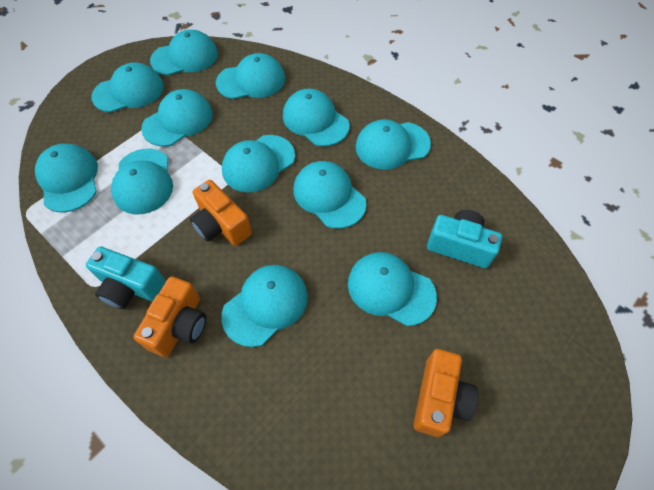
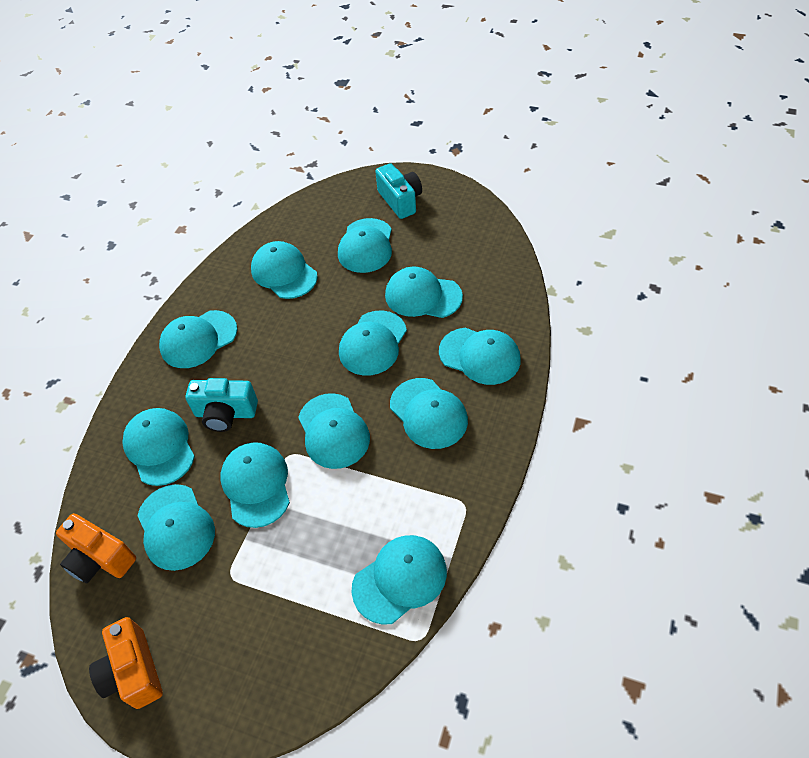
orange camera: 3 -> 2

